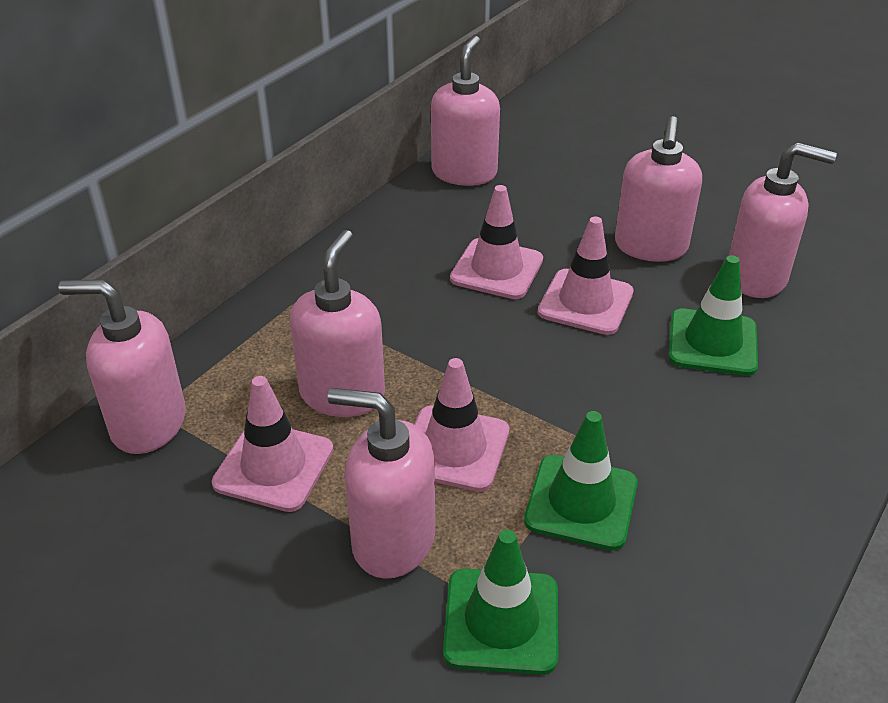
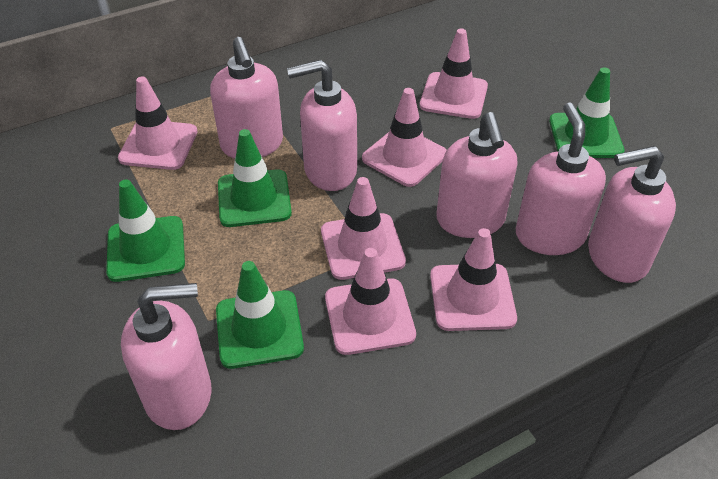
green traffic cone: 3 -> 4
pink traffic cone: 4 -> 6

